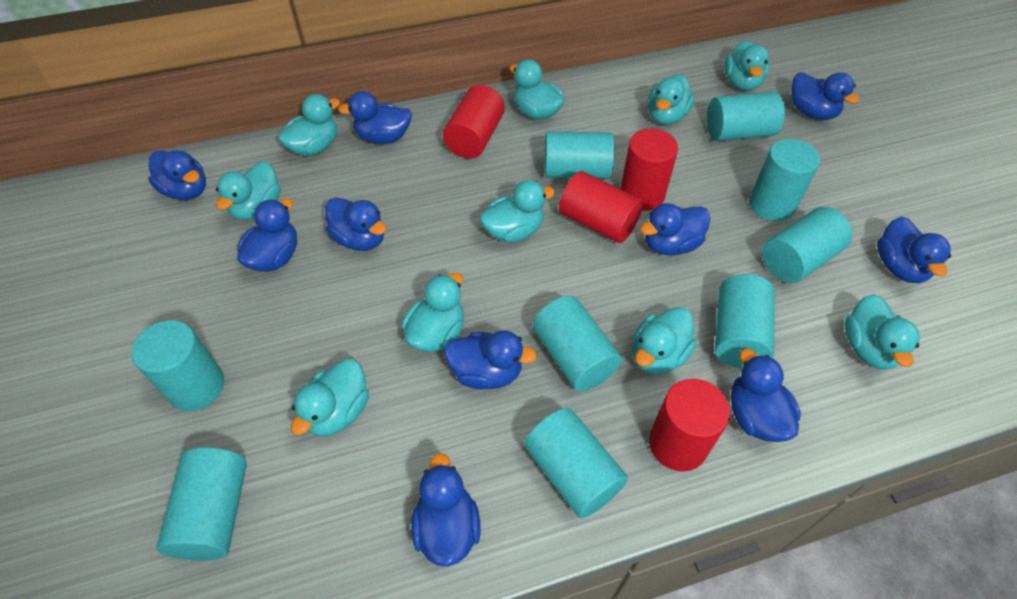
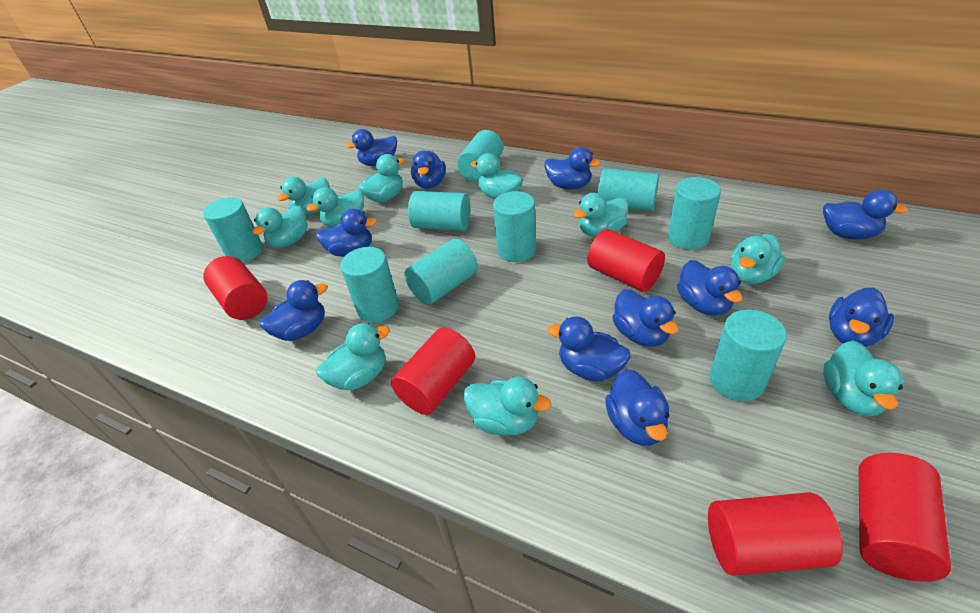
blue duck: 10 -> 11
red cylinder: 4 -> 5

